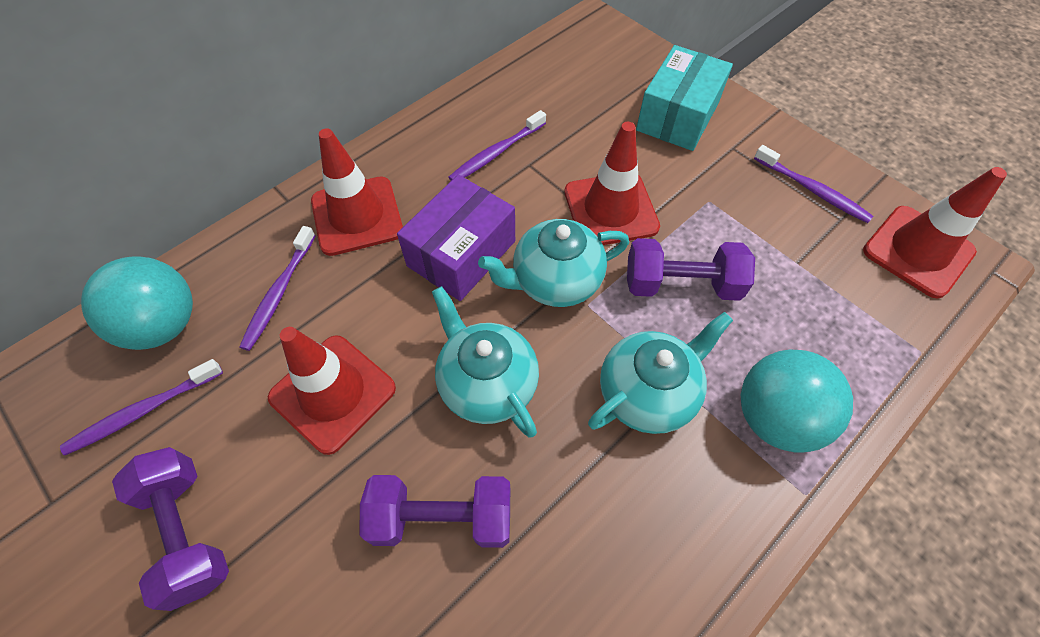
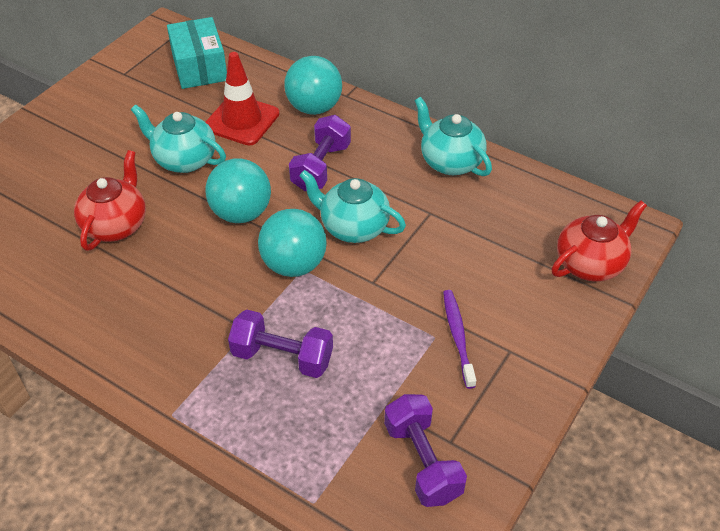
purple box: 1 -> 0
purple toothbrush: 4 -> 1
red teapot: 0 -> 2
red traffic cone: 4 -> 1
turquoise ball: 2 -> 3

